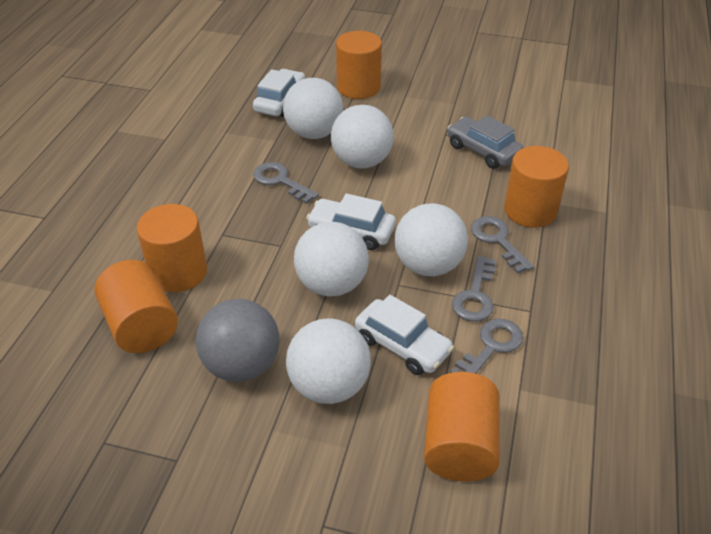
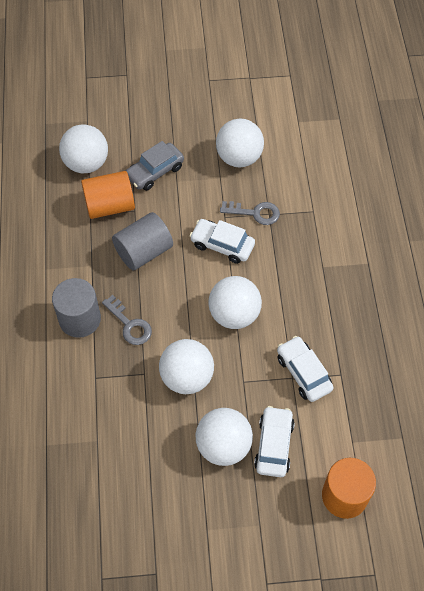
grey ball: 1 -> 0
grey cylinder: 0 -> 2
grey key: 4 -> 2
orange cylinder: 5 -> 2

